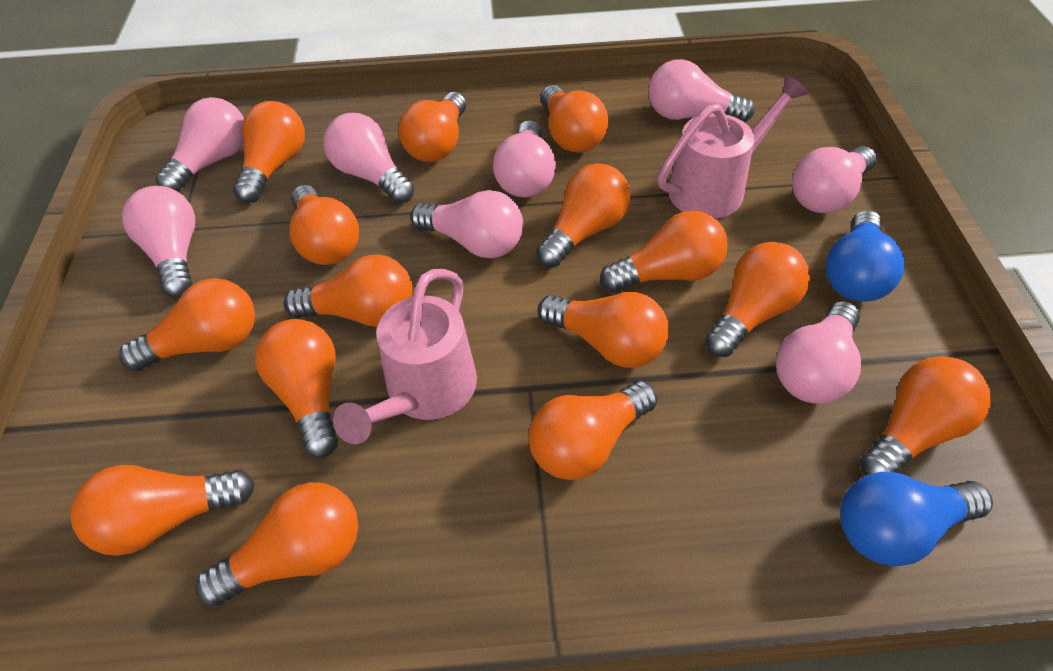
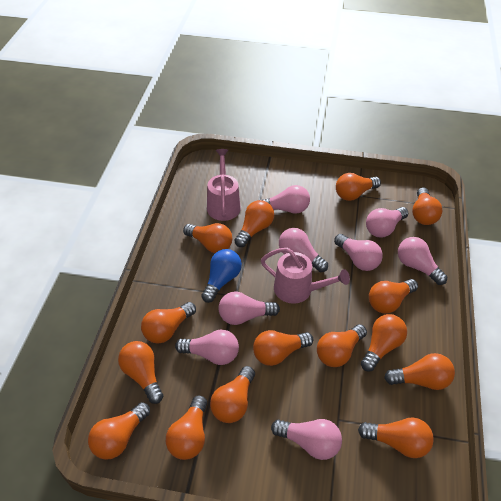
blue light bulb: 2 -> 1

